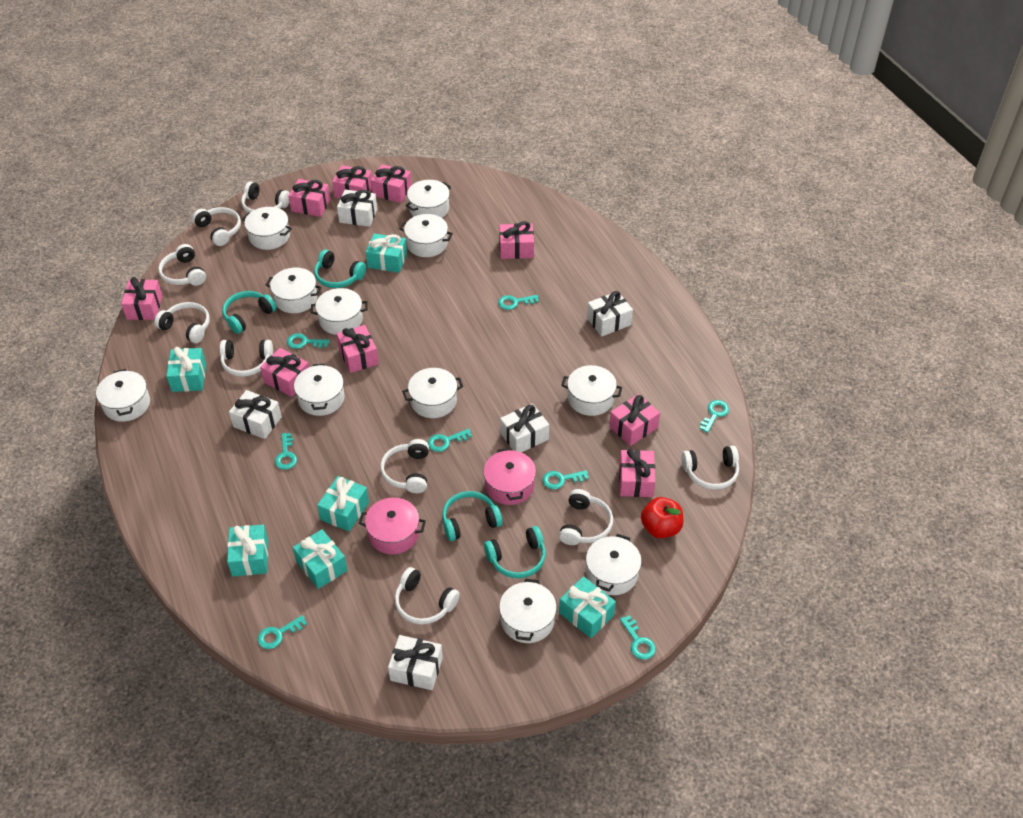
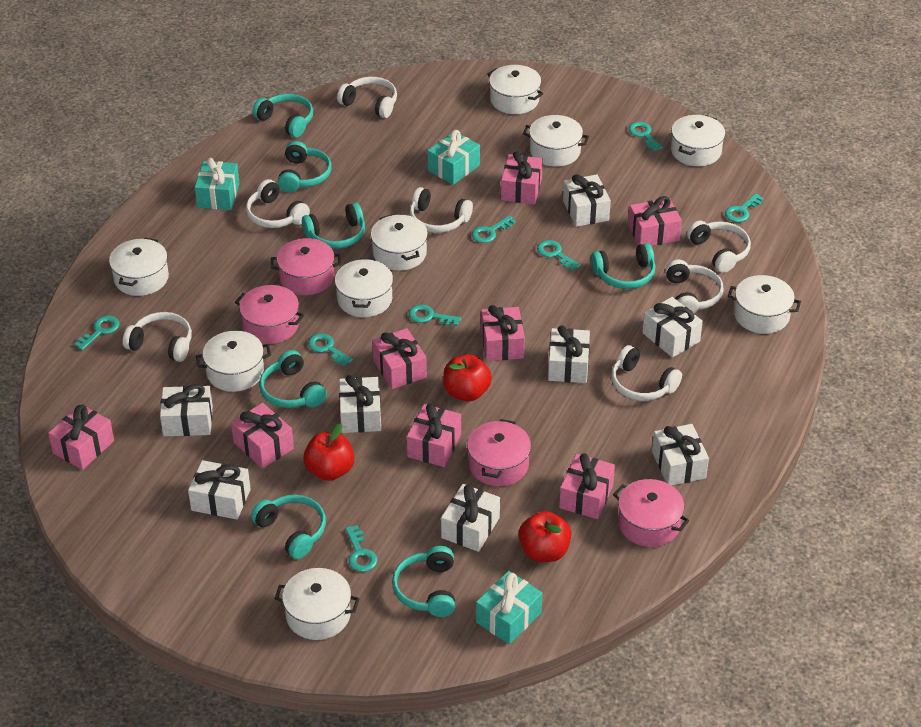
pink gift: 9 -> 8
pink pot: 2 -> 4
red apple: 1 -> 3
turquoise gift: 6 -> 3
turquoise headphones: 4 -> 7
white gift: 5 -> 8
white headphones: 9 -> 7
white pot: 11 -> 9

